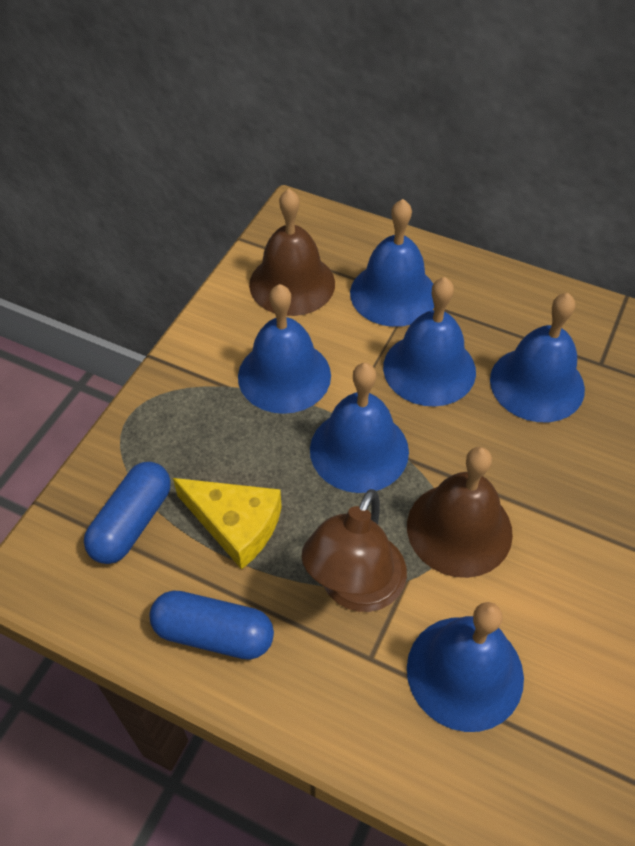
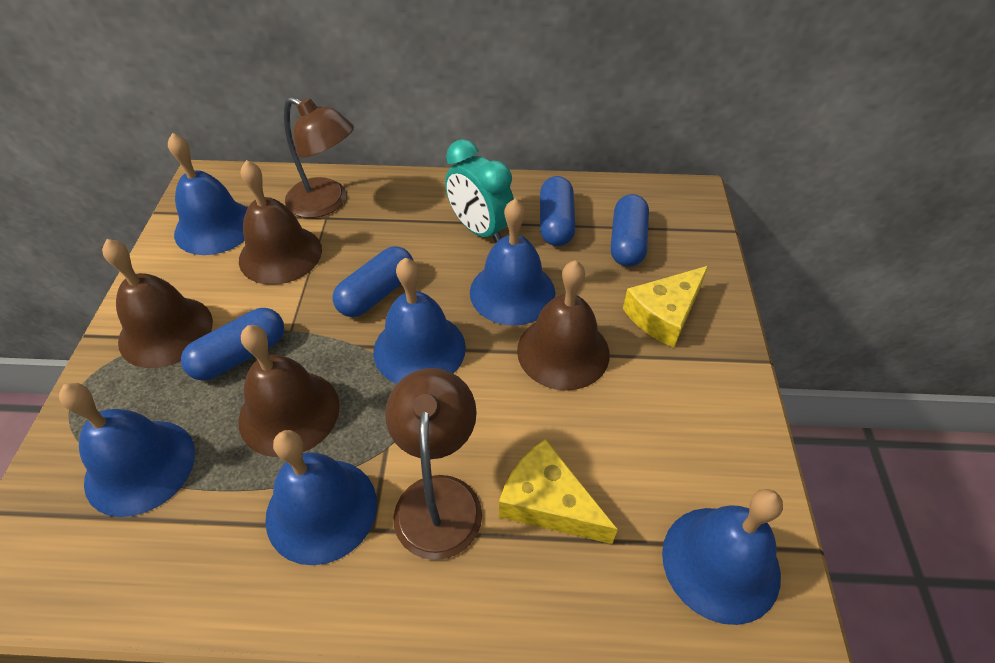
blue capsule: 2 -> 4
brown bell: 2 -> 4
brown lamp: 1 -> 2
turquoise clock: 0 -> 1
yellow cheese: 1 -> 2

